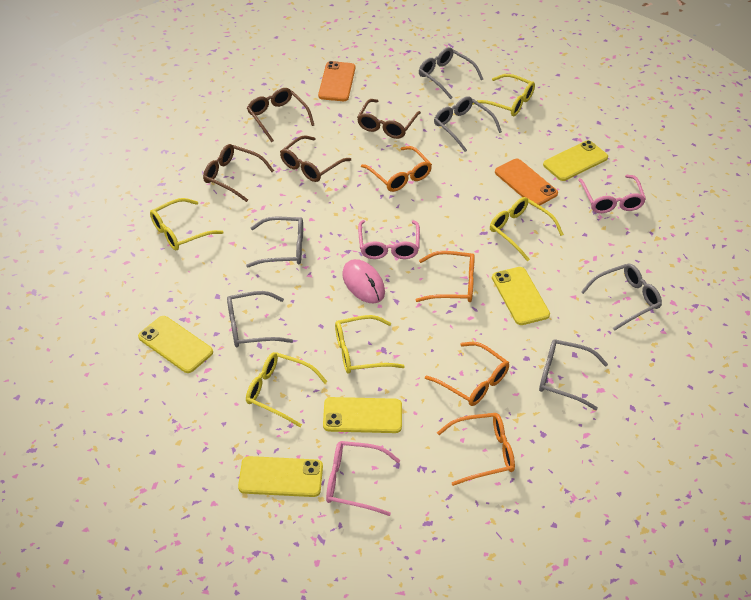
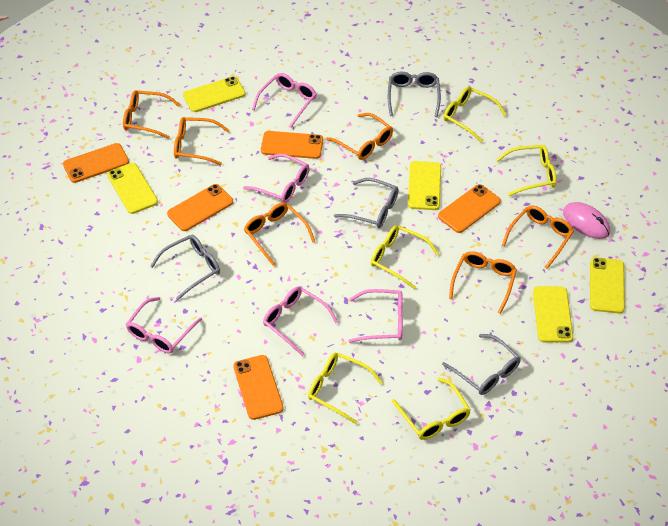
brown glasses: 4 -> 0
grey glasses: 6 -> 4
orange glasses: 4 -> 6
orange phone: 2 -> 5
pink glasses: 3 -> 5

